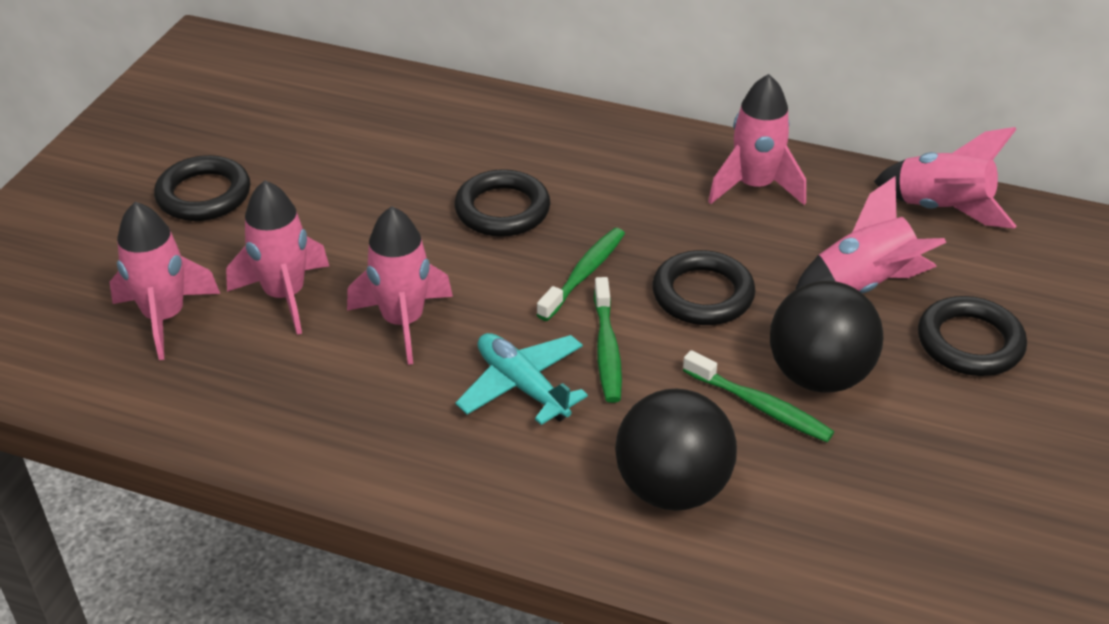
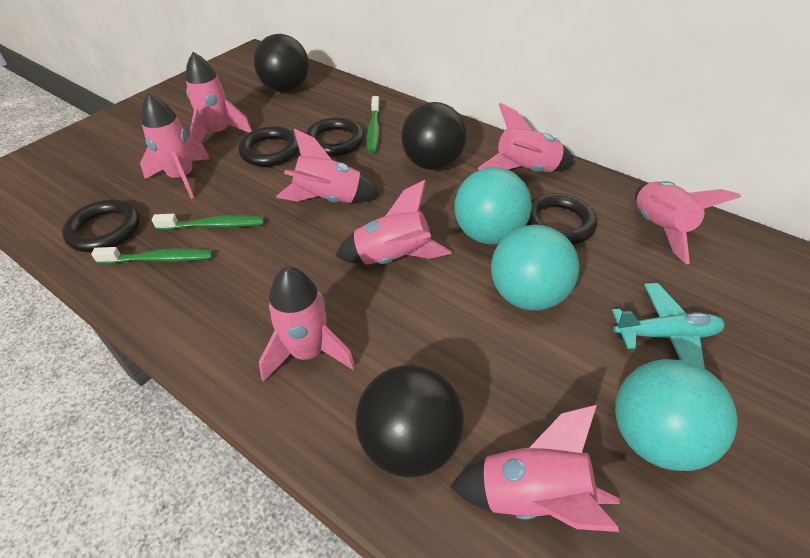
black ball: 2 -> 3
pink rocket: 6 -> 8
turquoise ball: 0 -> 3

